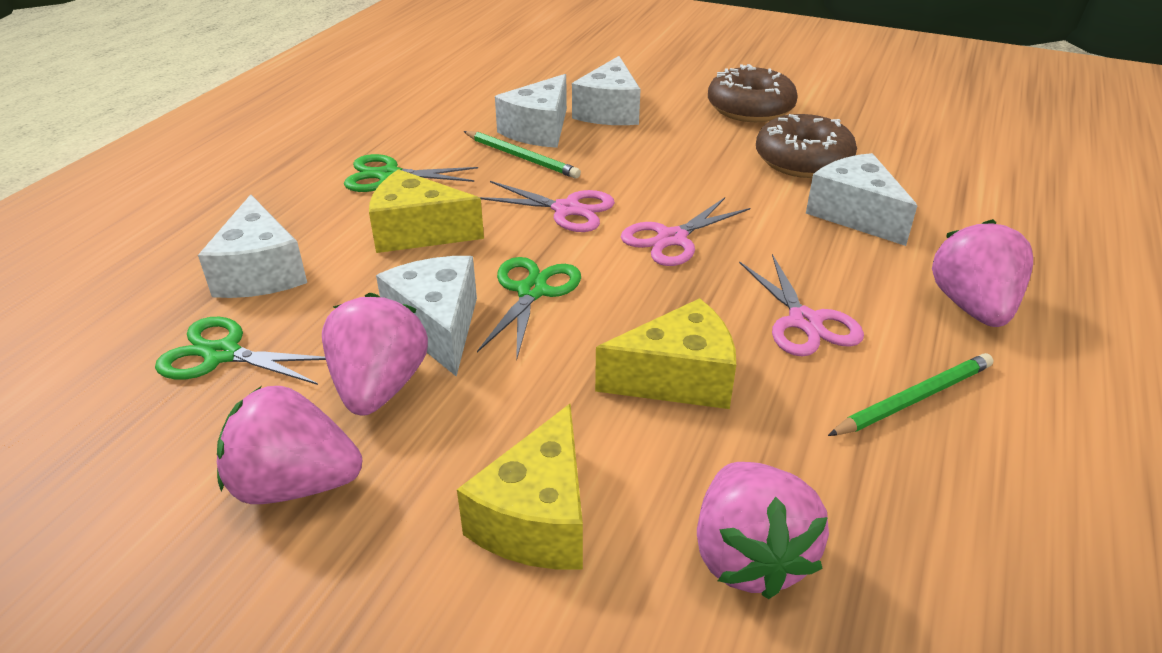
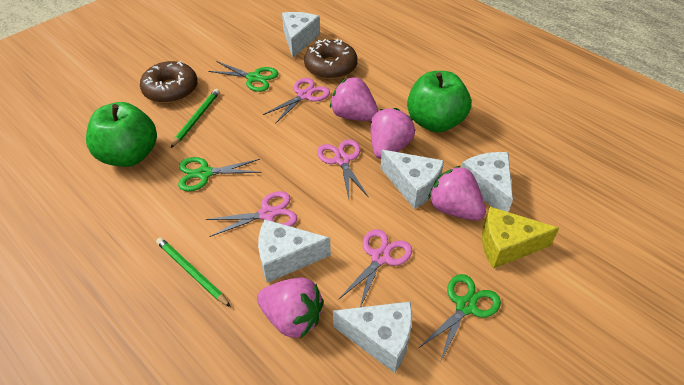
green apple: 0 -> 2
pink scissors: 3 -> 4
yellow cheese: 3 -> 1

